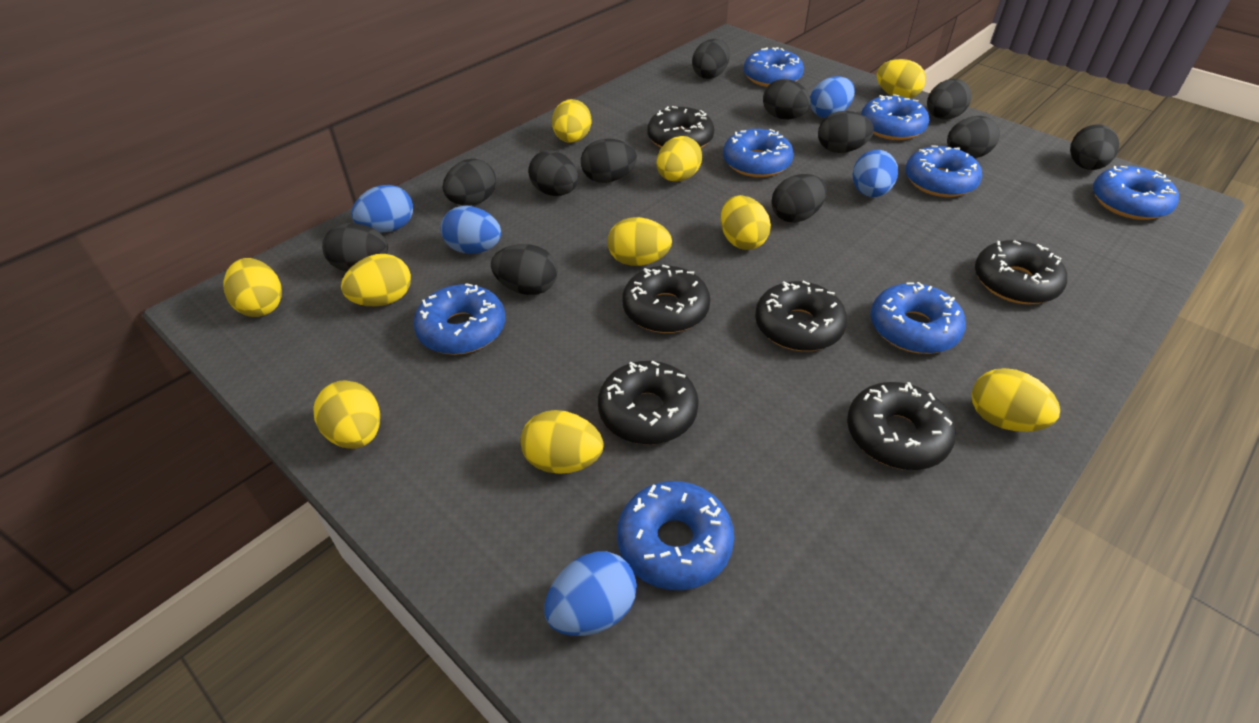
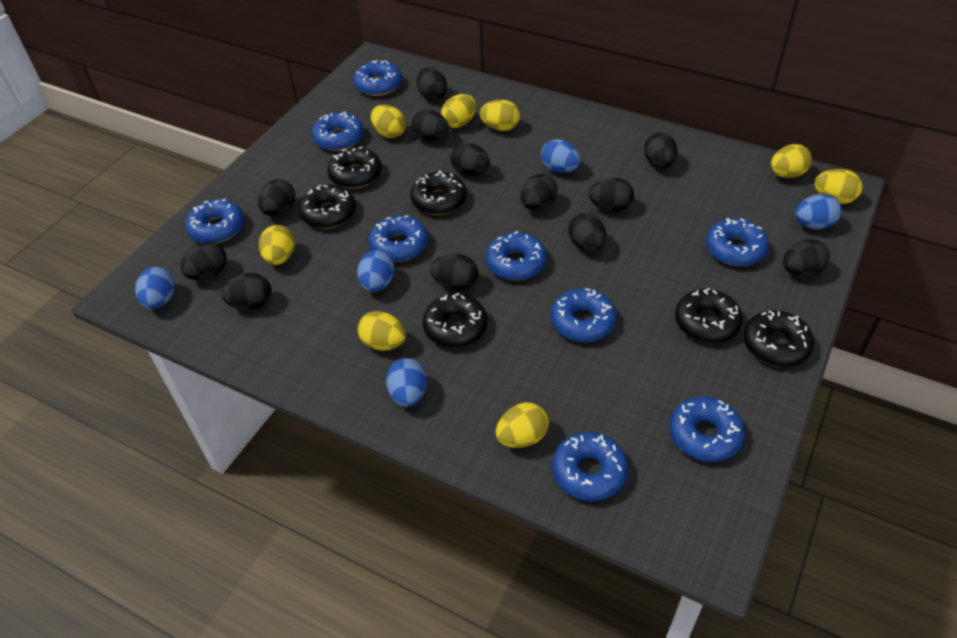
blue donut: 8 -> 9
yellow egg: 10 -> 8

